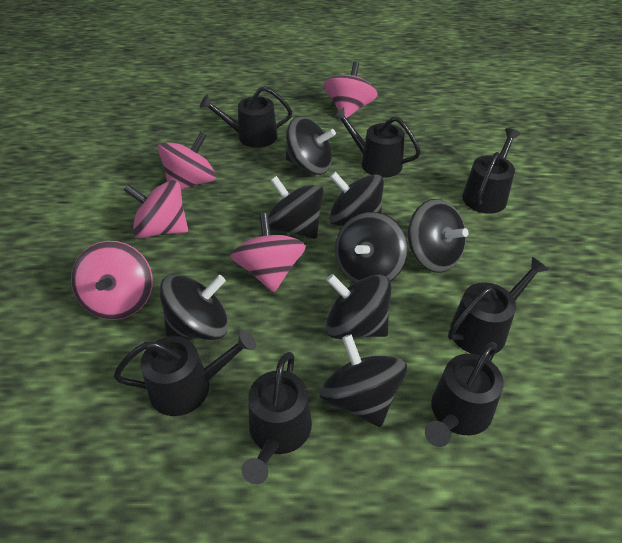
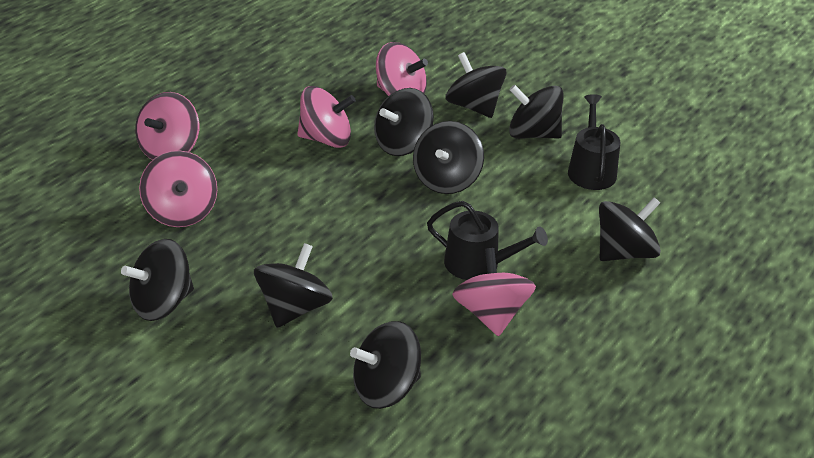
black watering can: 7 -> 2

